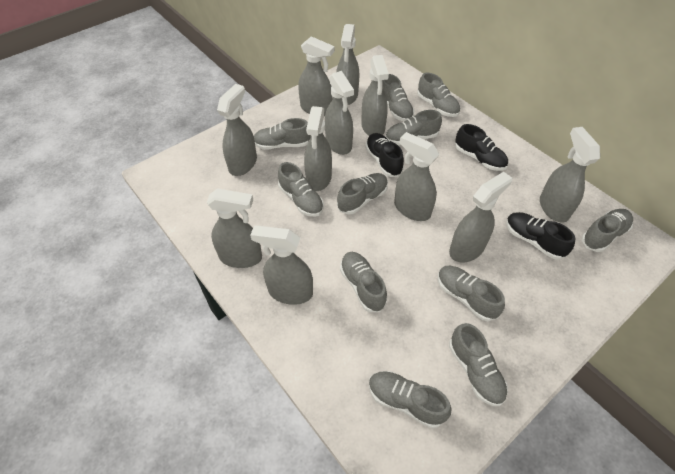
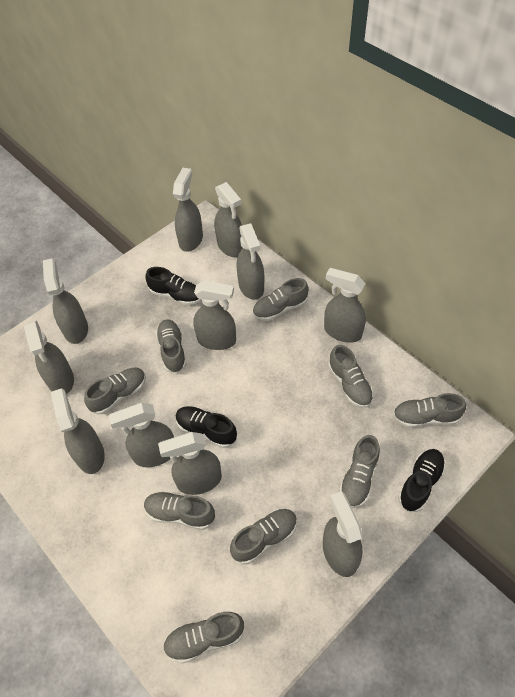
grey shoe: 11 -> 9

